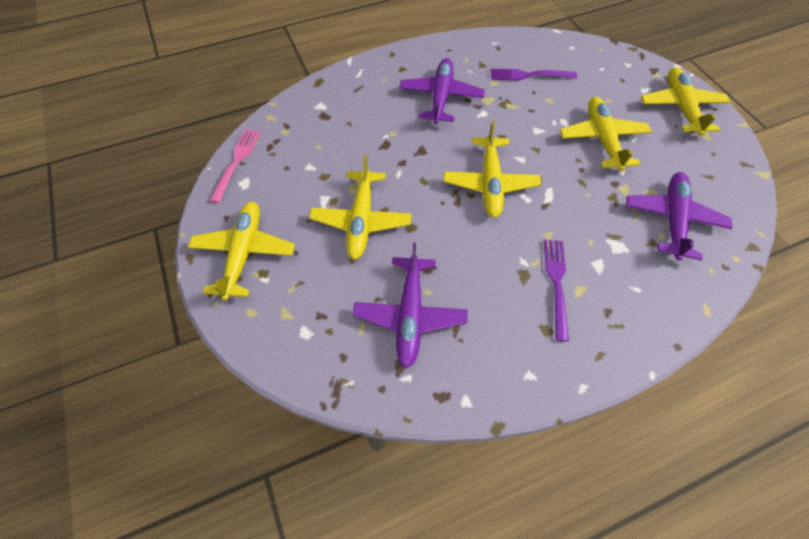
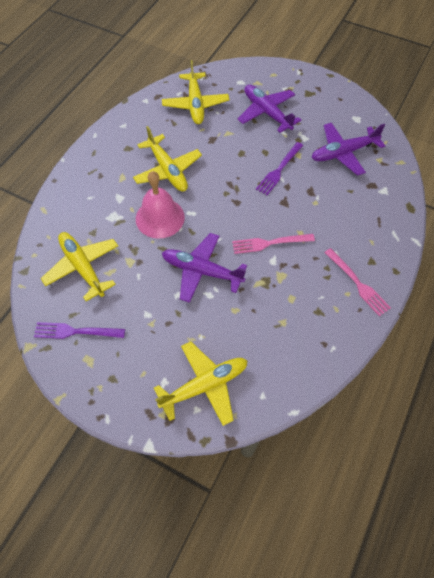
pink bell: 0 -> 1
pink fork: 1 -> 2
yellow plane: 5 -> 4

